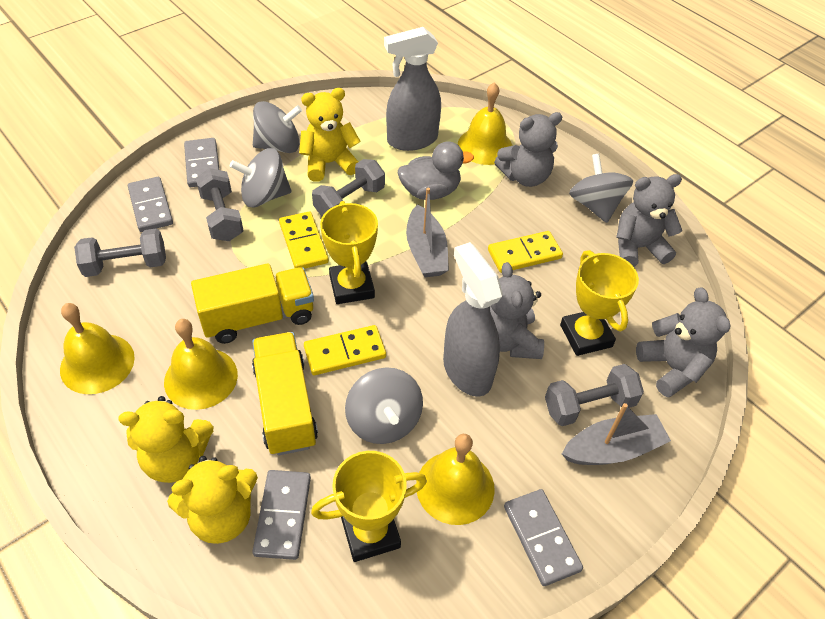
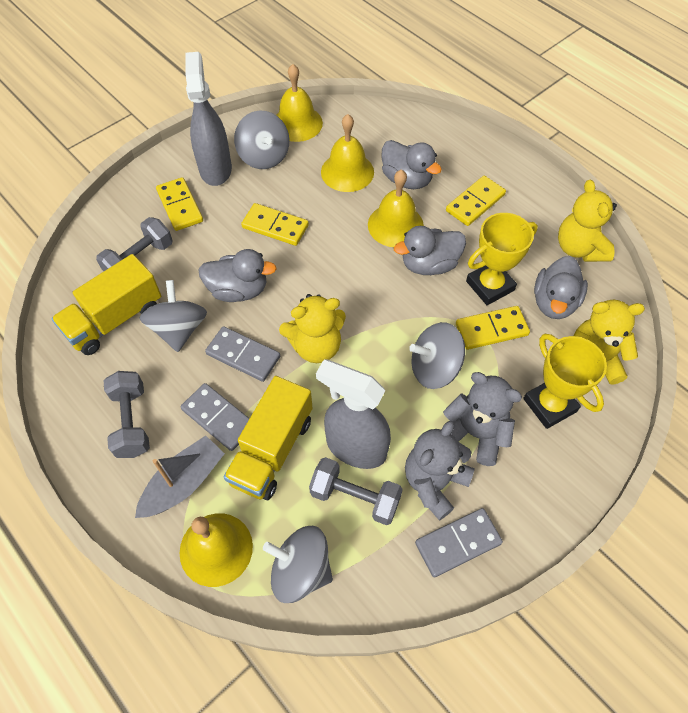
grey boat: 2 -> 1
grey domino: 4 -> 3
grey duck: 1 -> 4
grey dumbbell: 4 -> 3
grey teddy bear: 4 -> 2
yellow domino: 3 -> 4
yellow trophy: 3 -> 2

